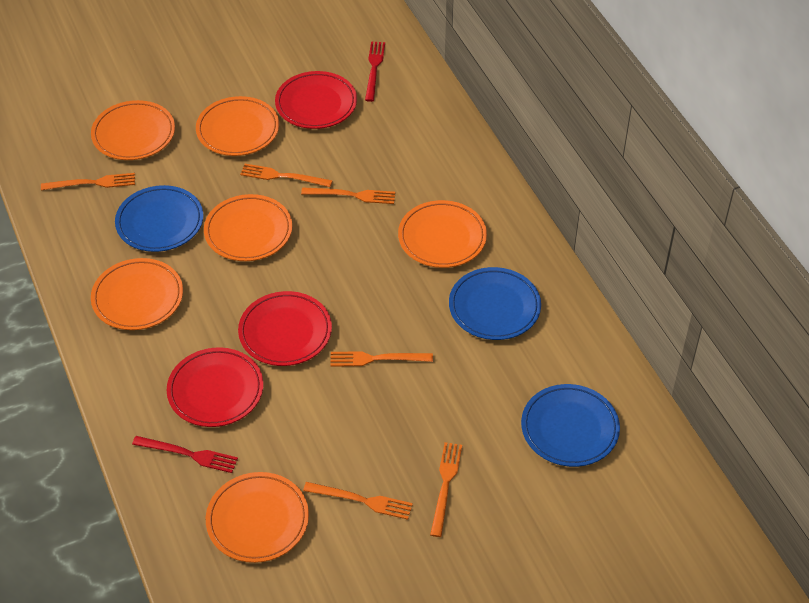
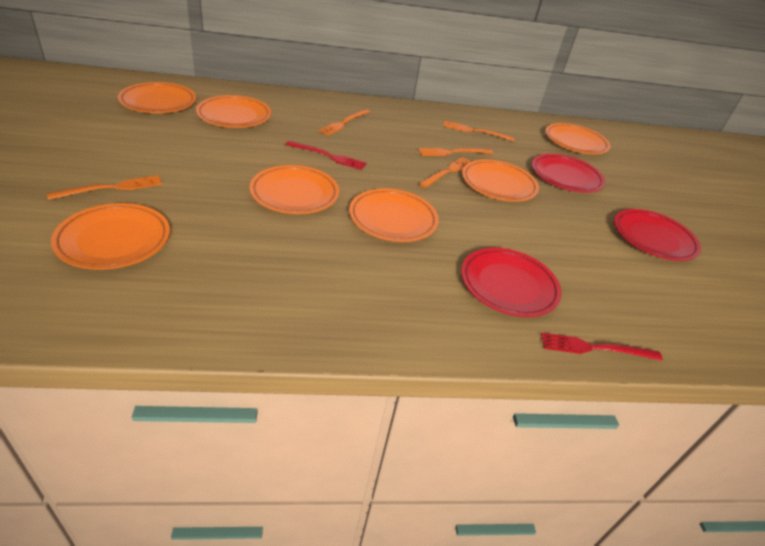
blue plate: 3 -> 0
orange fork: 6 -> 5
orange plate: 6 -> 7

